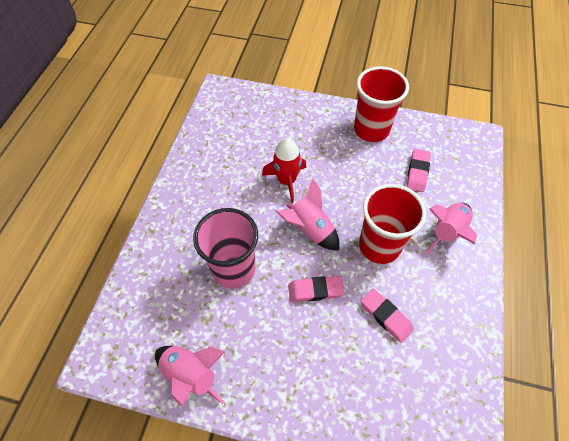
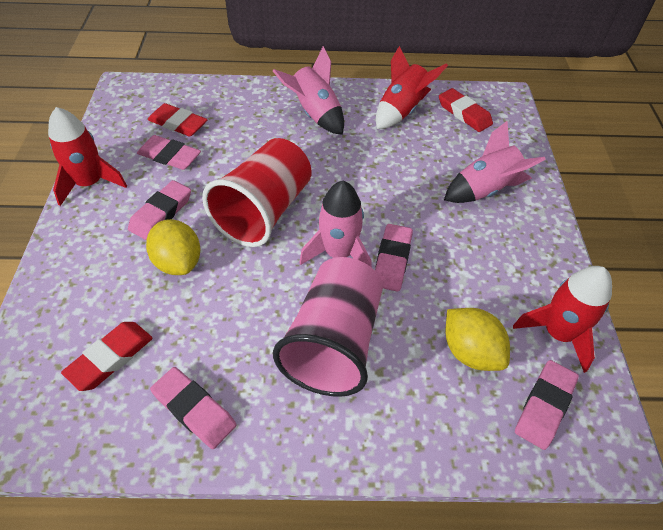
pink eraser: 3 -> 5
red cup: 2 -> 1
red eraser: 0 -> 3
red rocket: 1 -> 3
yellow lemon: 0 -> 2

